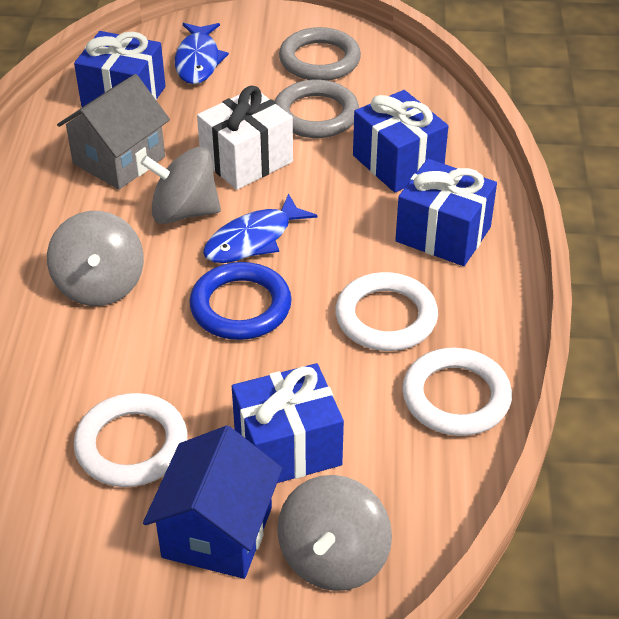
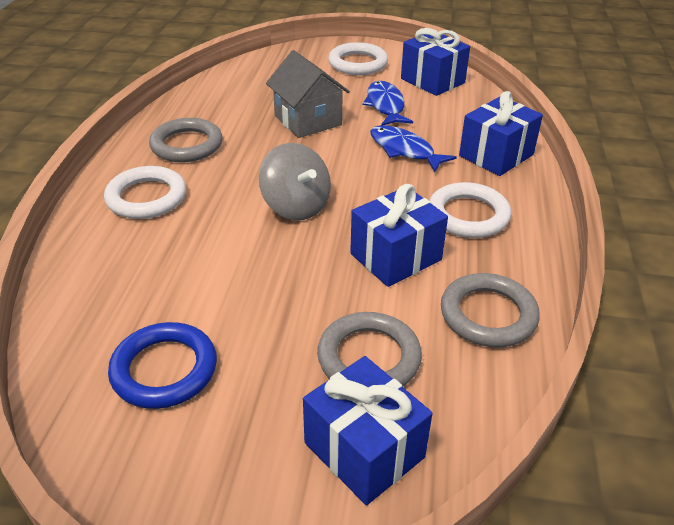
blue house: 1 -> 0
grey ring: 2 -> 3
grey spinning top: 3 -> 1
white gift: 1 -> 0

